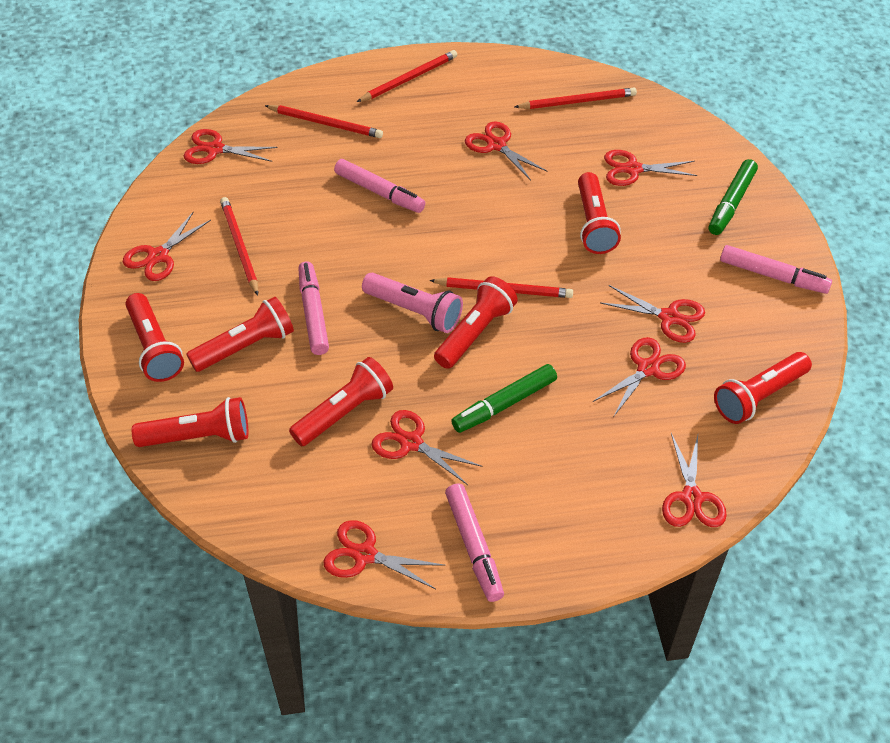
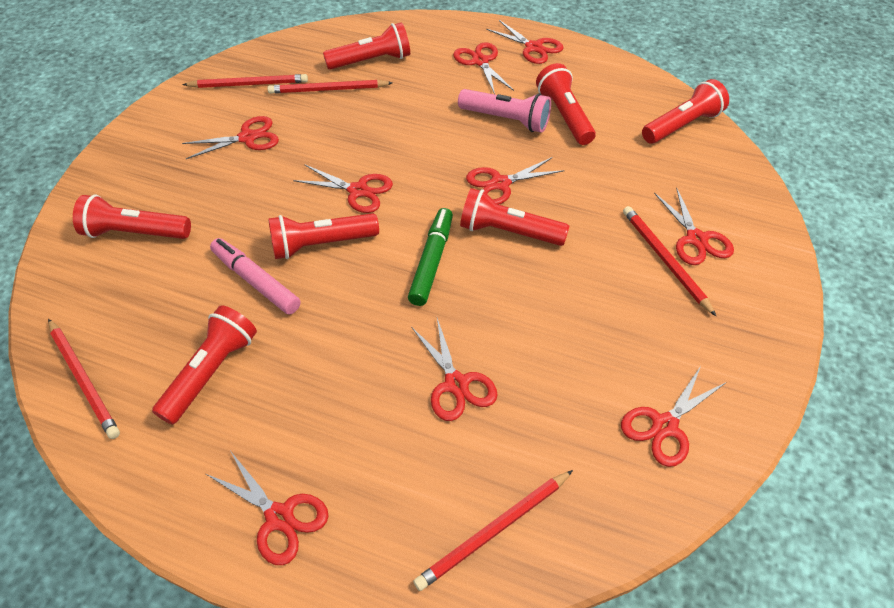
green marker: 2 -> 1
pink marker: 4 -> 1

